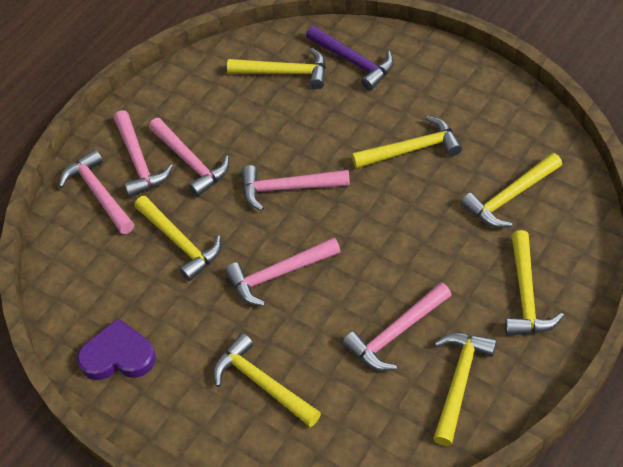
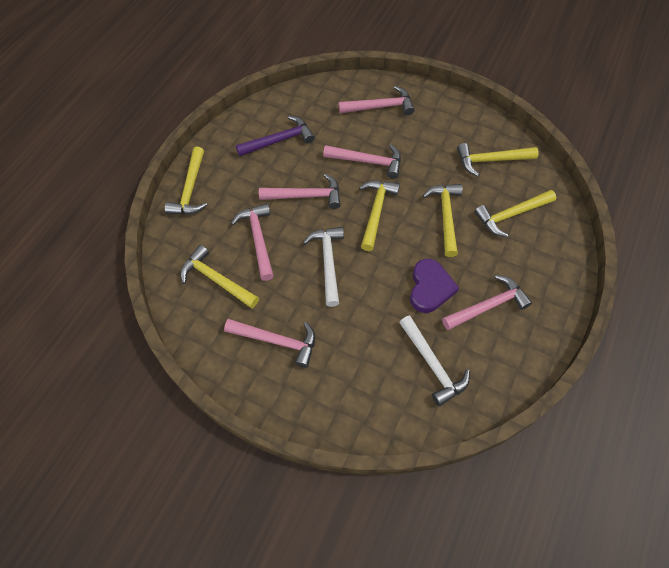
white hammer: 0 -> 2
yellow hammer: 7 -> 6

